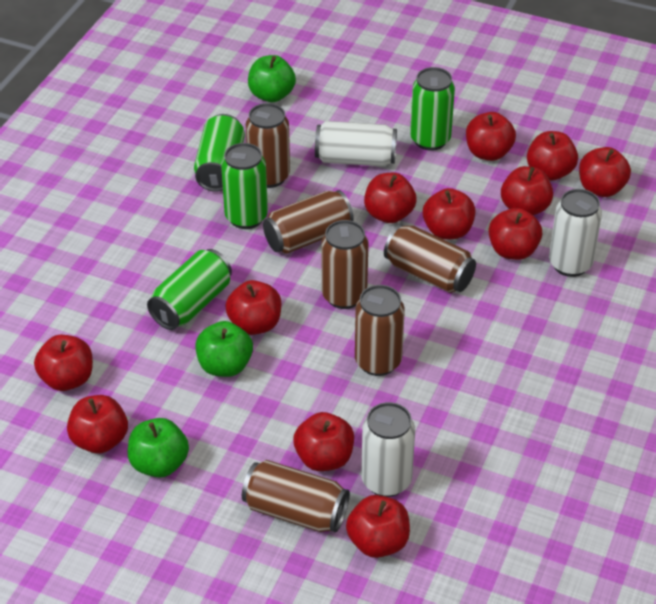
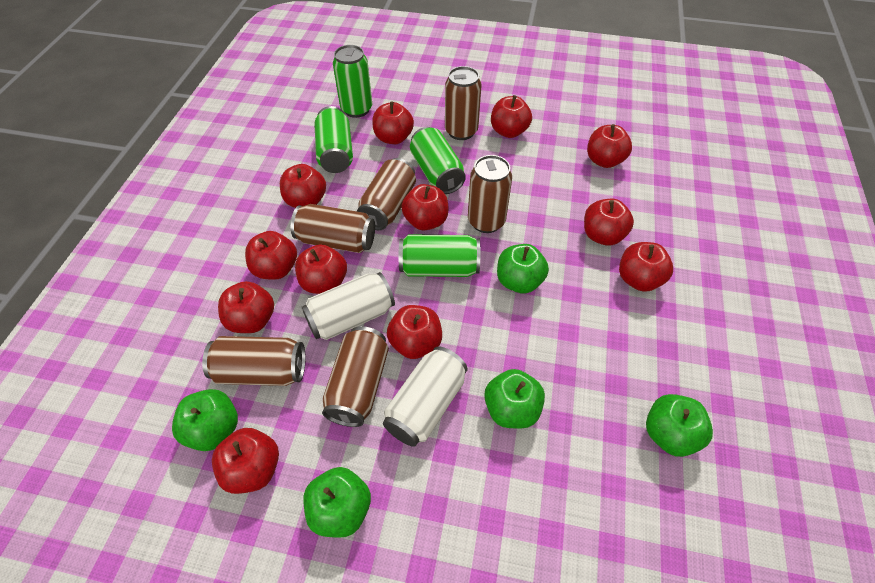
green apple: 3 -> 5
white can: 3 -> 2

